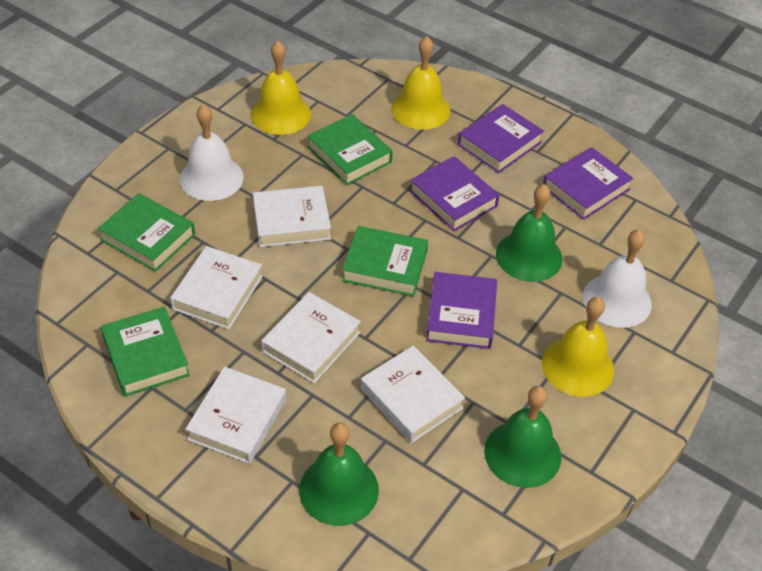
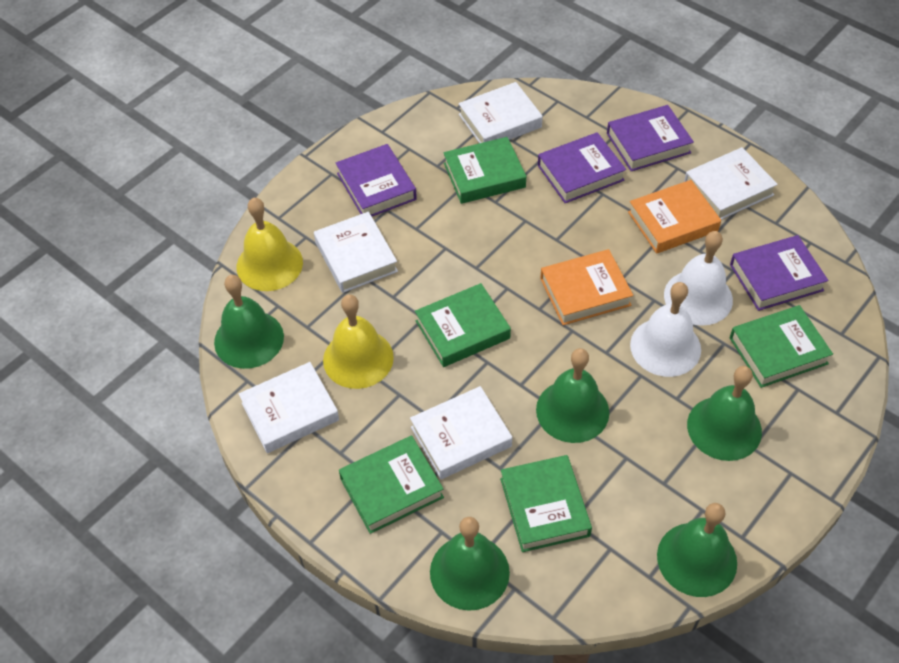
green bell: 3 -> 5
green book: 4 -> 5
orange book: 0 -> 2
yellow bell: 3 -> 2

